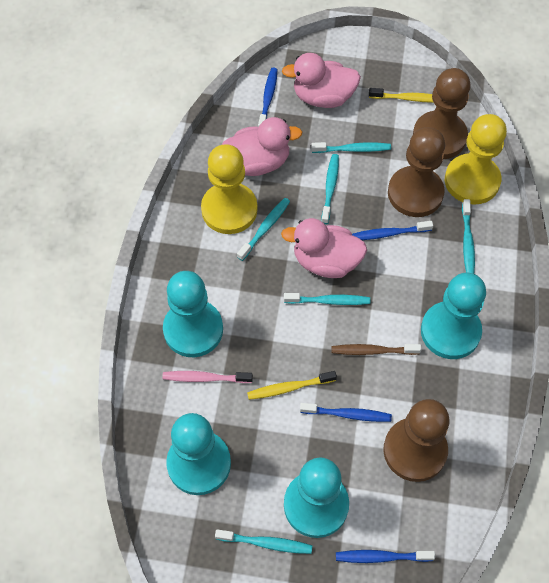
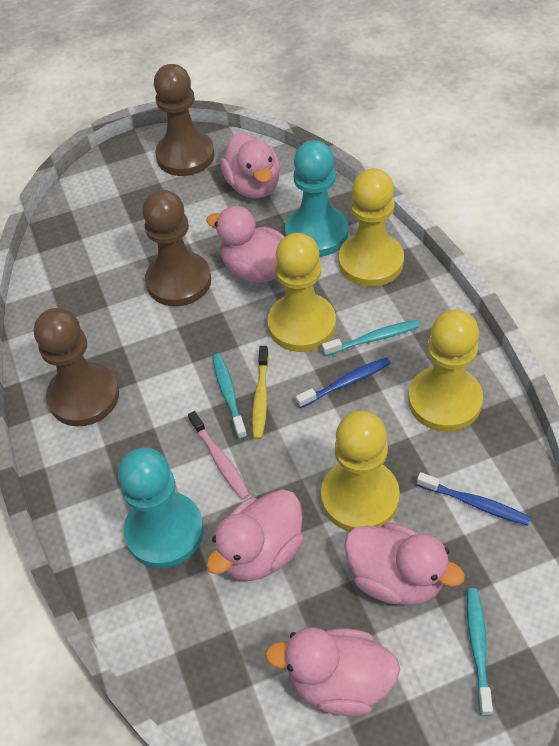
blue toothbrush: 4 -> 2
brown toothbrush: 1 -> 0
pink duck: 3 -> 5
turquoise pawn: 4 -> 2
turquoise toothbrush: 6 -> 3
yellow pawn: 2 -> 4
yellow toothbrush: 2 -> 1

